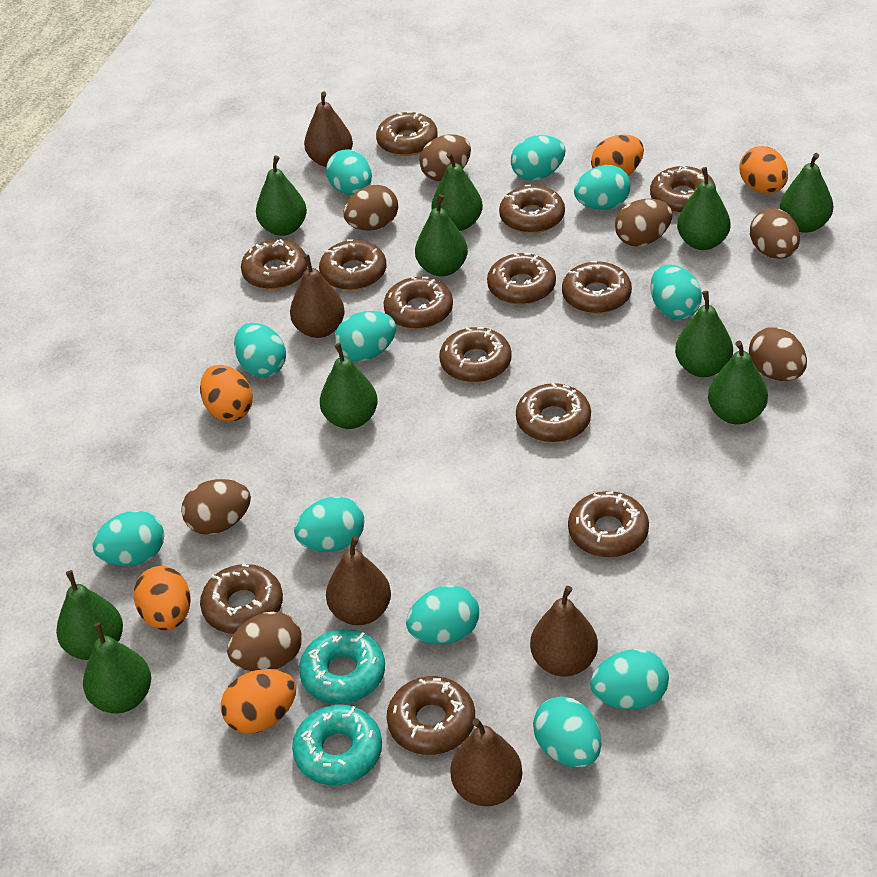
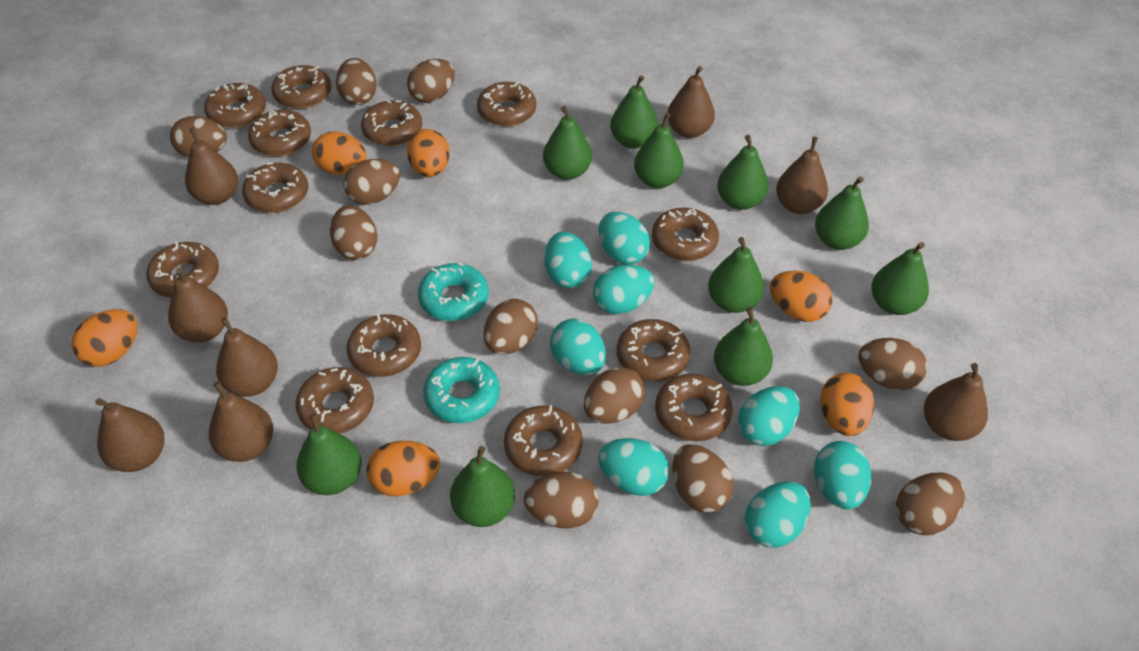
brown egg: 7 -> 11
brown pear: 5 -> 8
orange egg: 5 -> 6
turquoise egg: 11 -> 8

